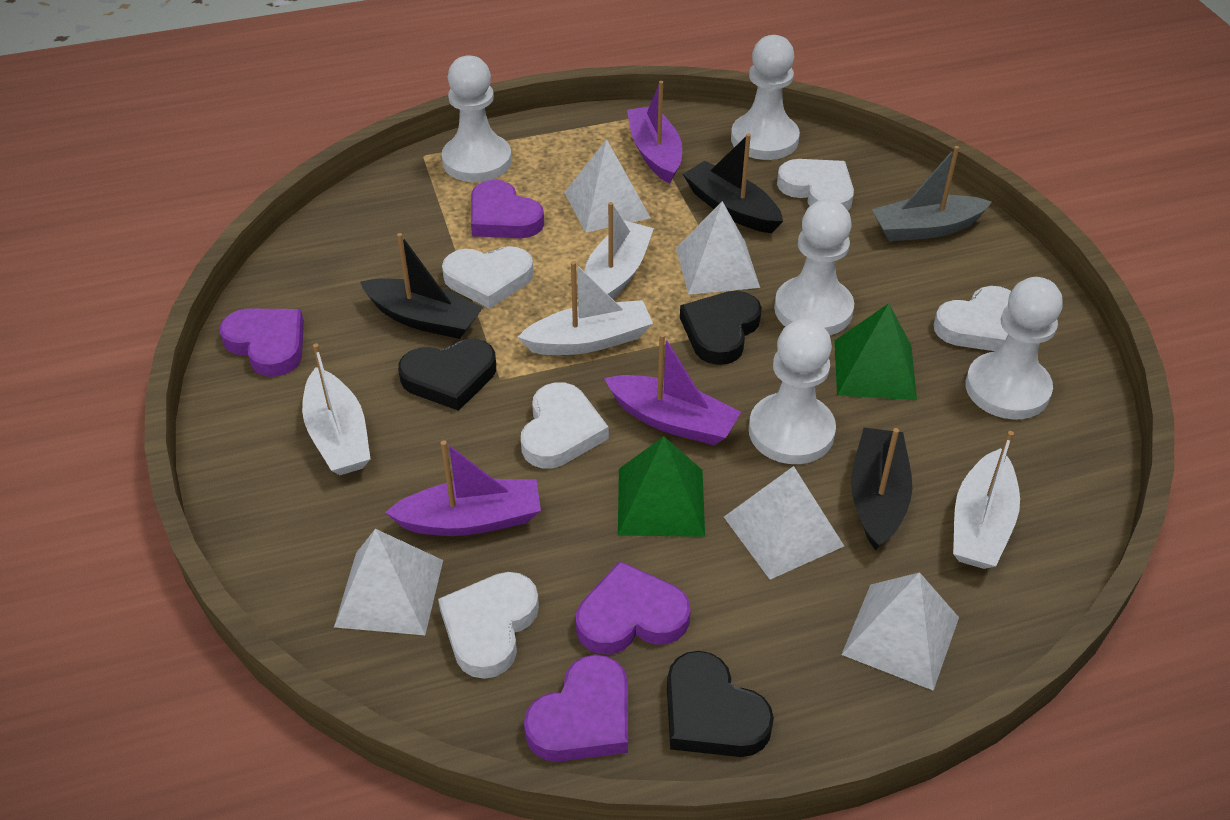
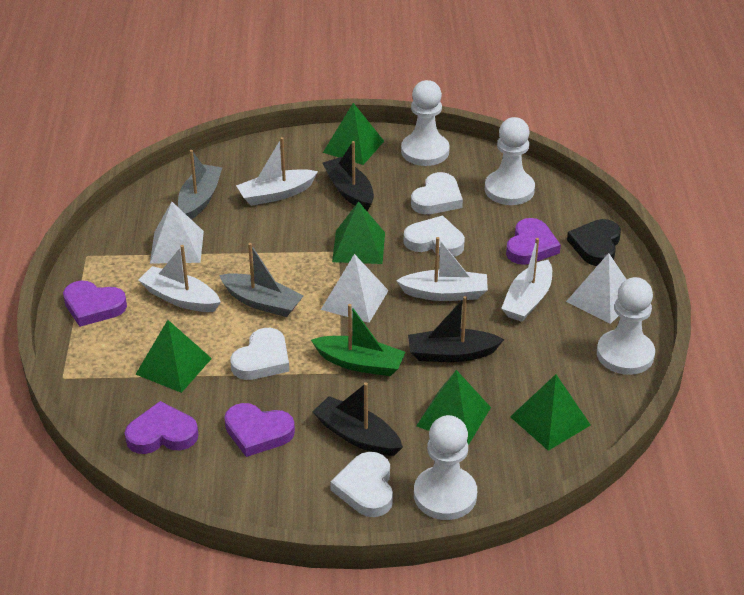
black heart: 3 -> 1
green boat: 0 -> 1
green pyramid: 2 -> 5
grey boat: 1 -> 2
purple boat: 3 -> 0
white heart: 5 -> 4
white pawn: 5 -> 4
white pyramid: 5 -> 3

